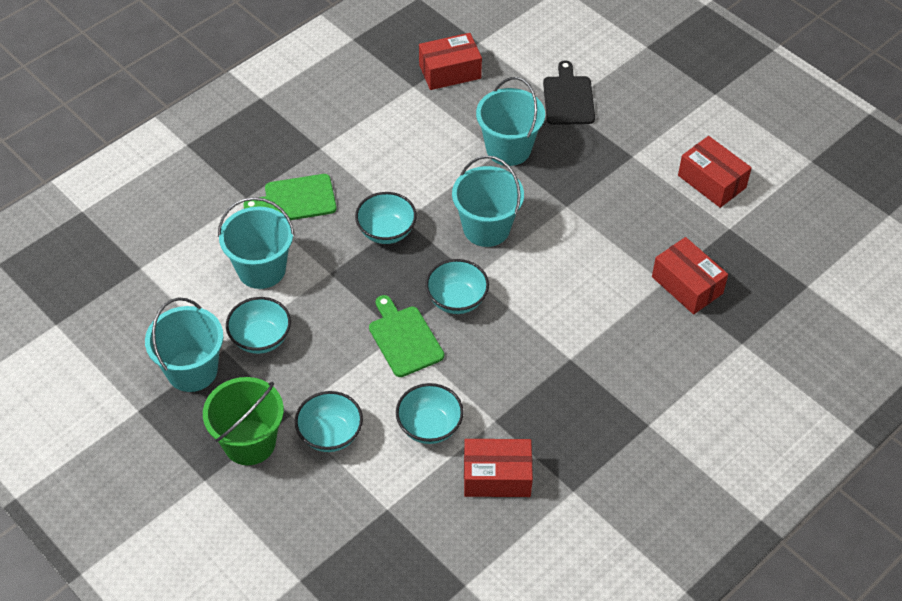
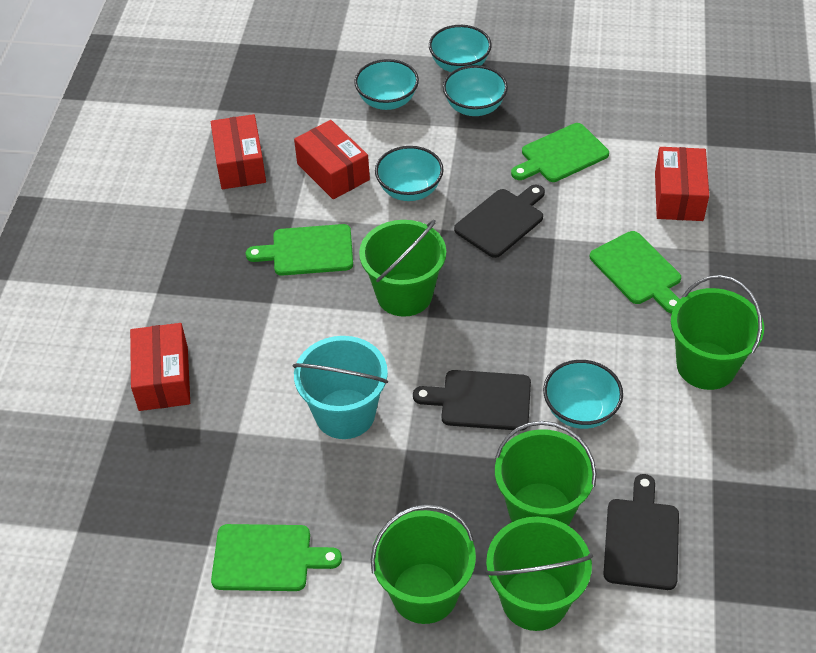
black cutting board: 1 -> 3
green bucket: 1 -> 5
green cutting board: 2 -> 4
turquoise bucket: 4 -> 1

